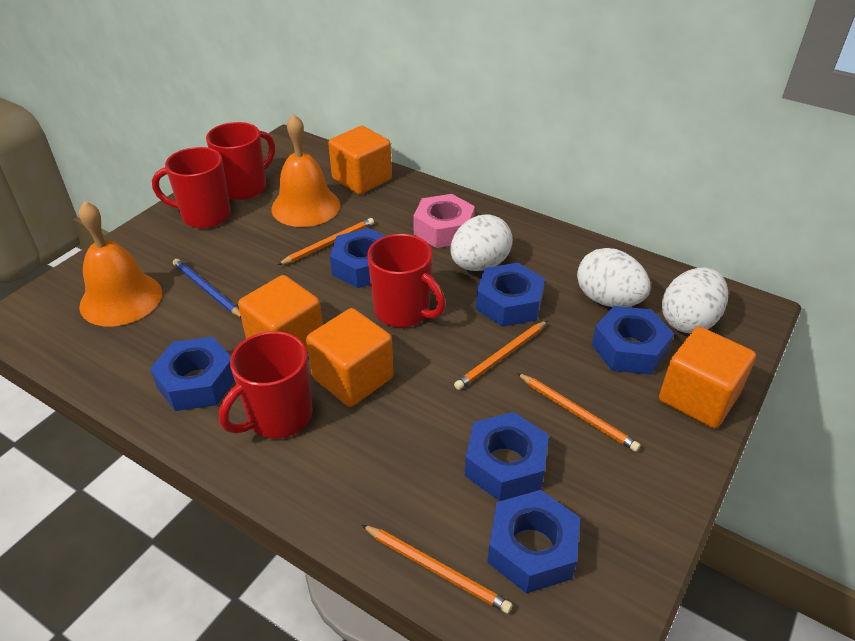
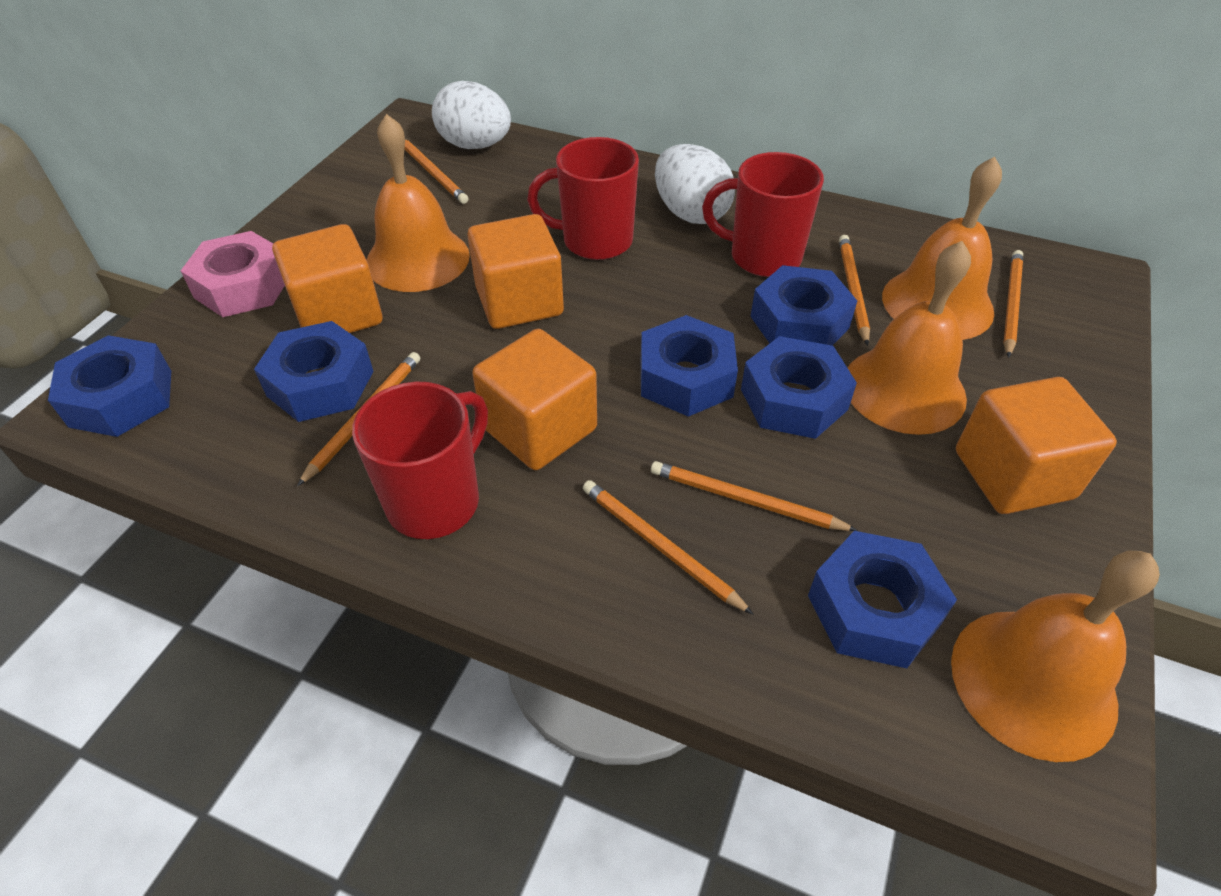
blue pencil: 1 -> 0
orange bell: 2 -> 4
orange pencil: 4 -> 6
red mug: 4 -> 3
white egg: 3 -> 2

